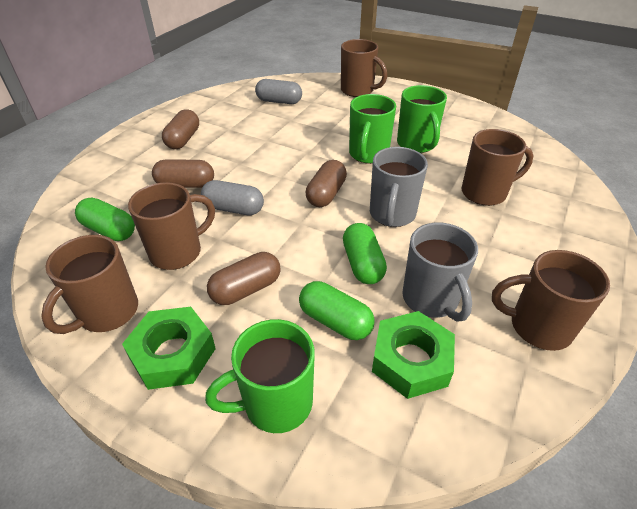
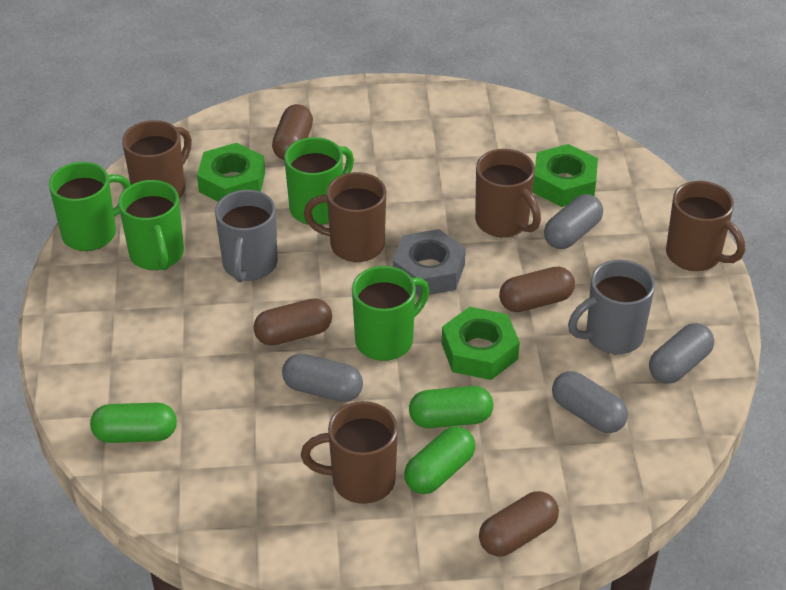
green mug: 3 -> 4
green nut: 2 -> 3
grey capsule: 2 -> 4
grey nut: 0 -> 1

